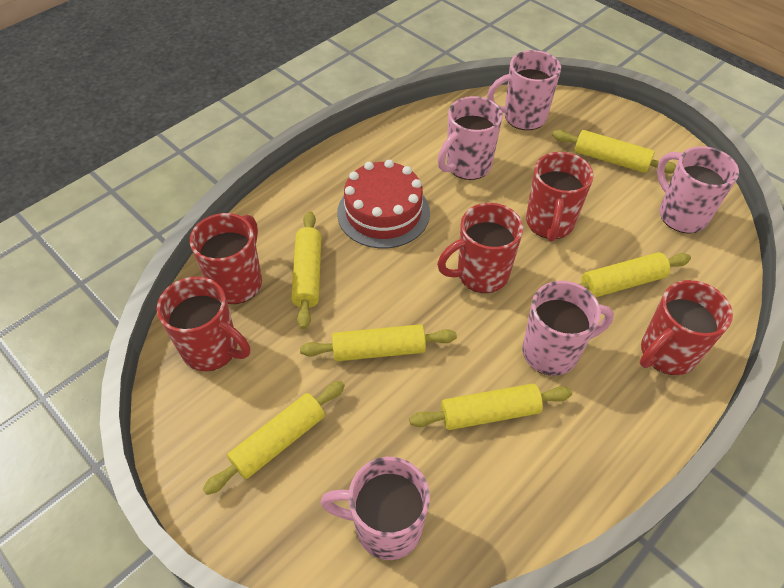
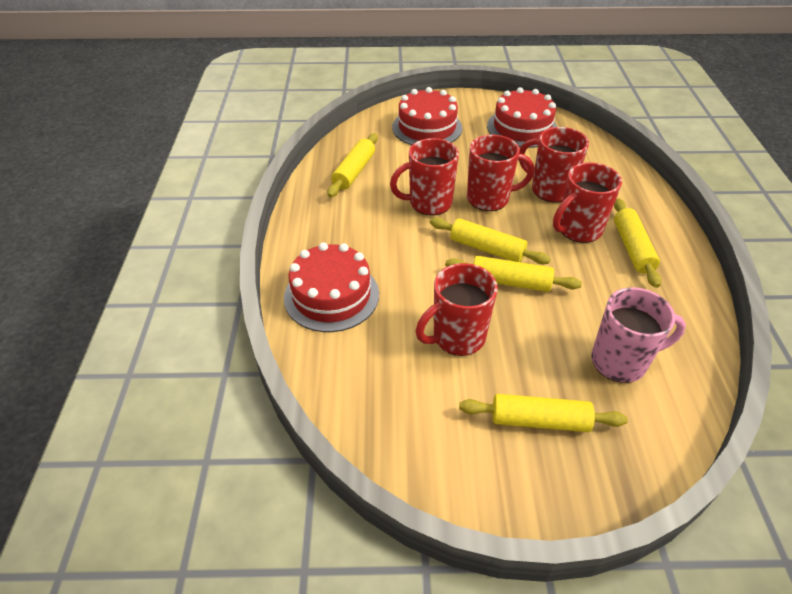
pink mug: 5 -> 1
red cake: 1 -> 3
yellow rolling pin: 6 -> 5

